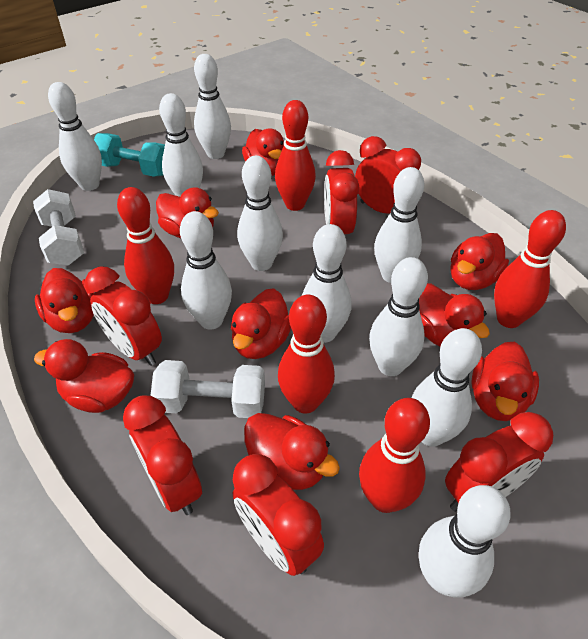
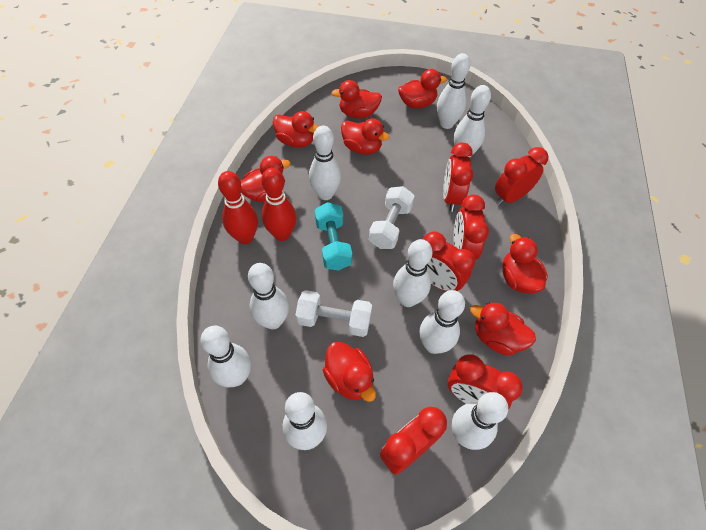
red bowling pin: 5 -> 2
red duck: 9 -> 8
white bowling pin: 10 -> 9

